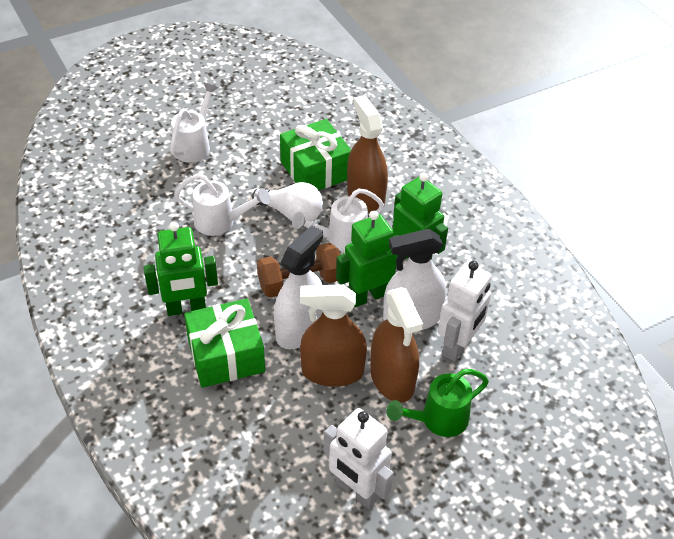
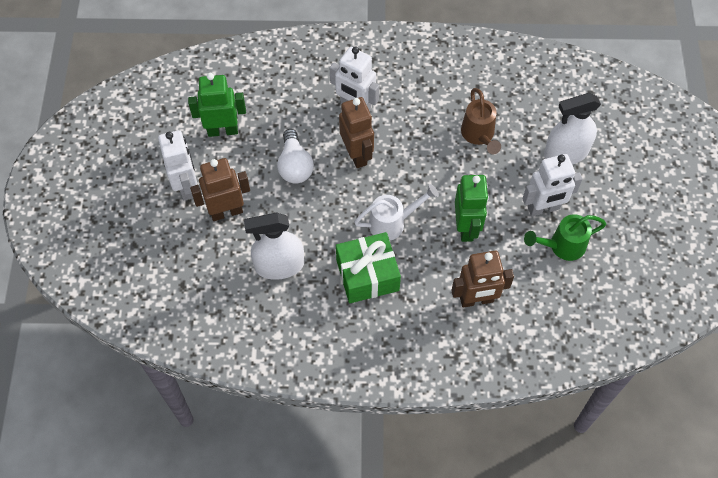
brown dumbbell: 1 -> 0
brown robot: 0 -> 3
brown spray bottle: 3 -> 0
brown watering can: 0 -> 1
green gift: 2 -> 1
green robot: 3 -> 2
white robot: 2 -> 3
white watering can: 3 -> 1

